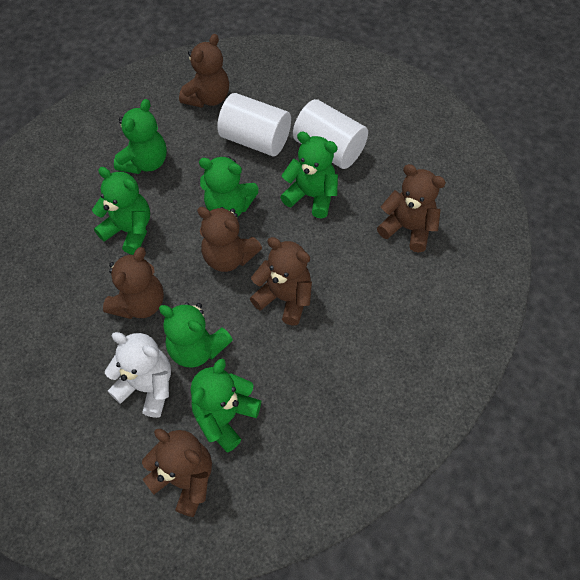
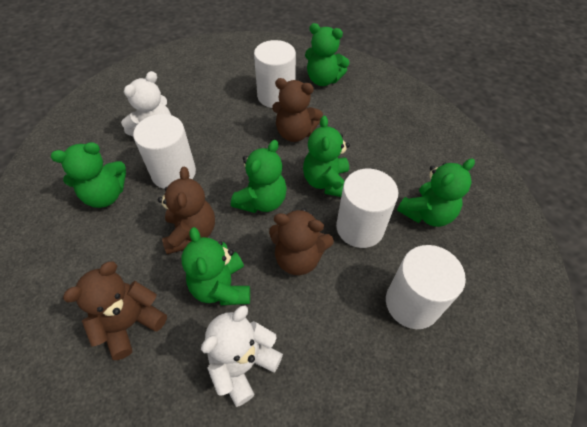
brown teddy bear: 6 -> 4
white cylinder: 2 -> 4
white teddy bear: 1 -> 2

